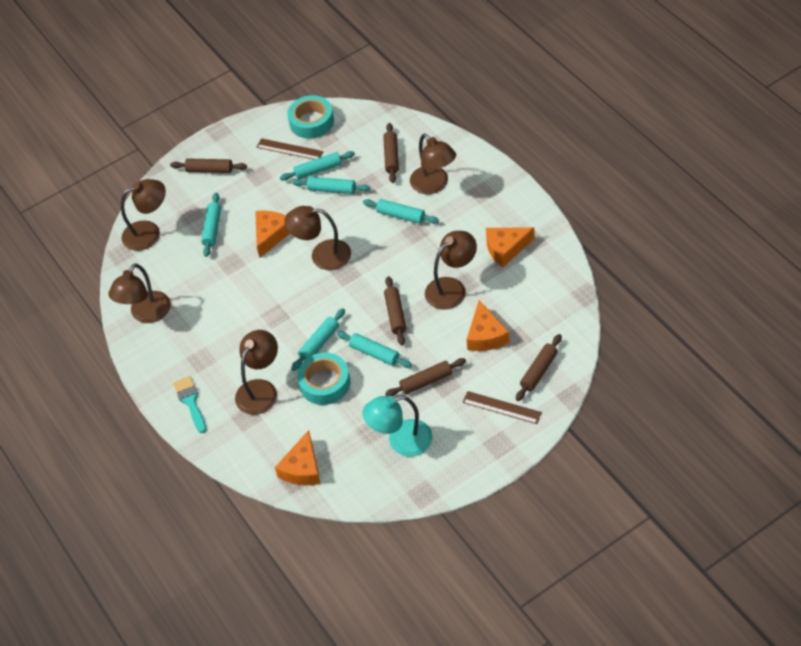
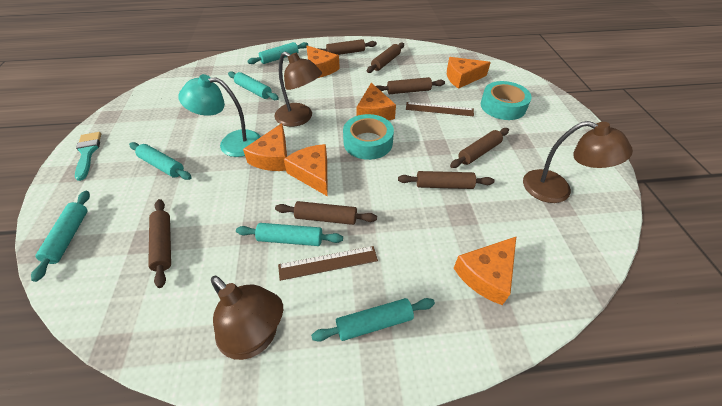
brown lamp: 6 -> 3
brown rolling pin: 5 -> 7
orange cheese: 4 -> 6

